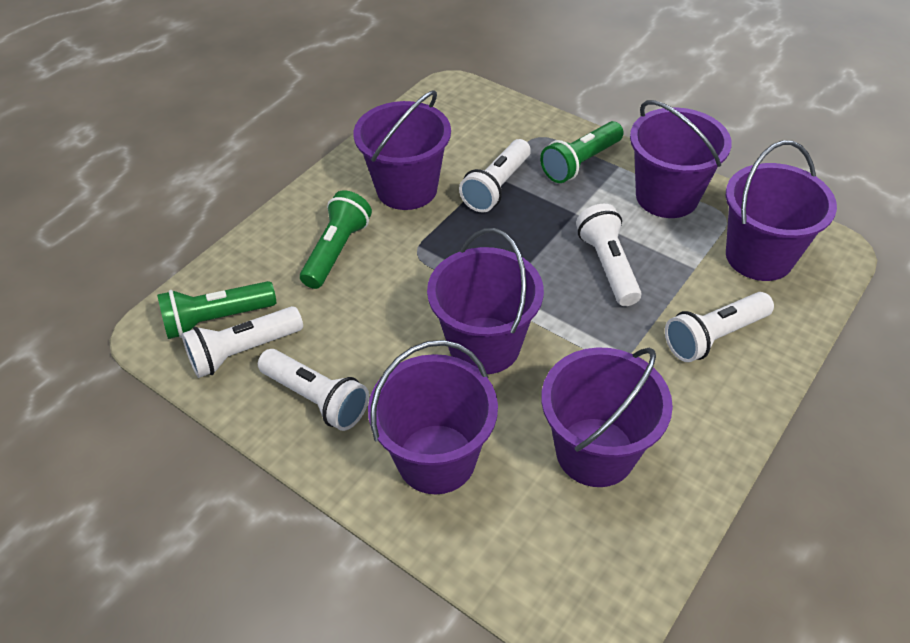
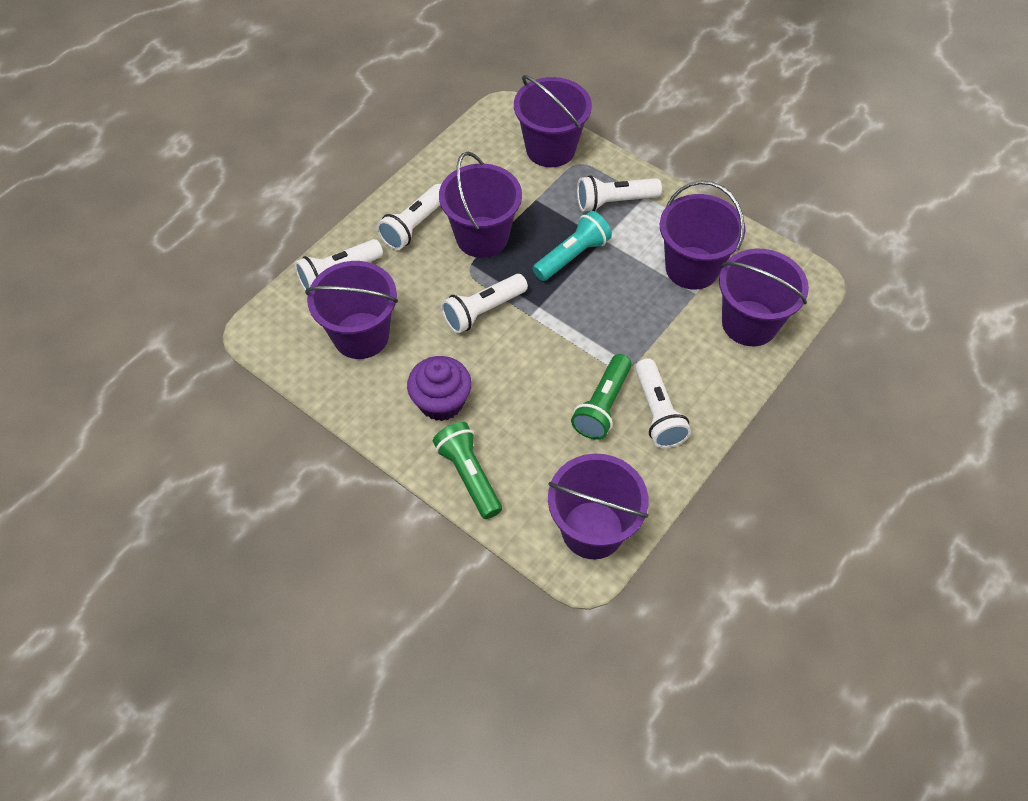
green flashlight: 3 -> 2
purple cupcake: 0 -> 1
turquoise flashlight: 0 -> 1

